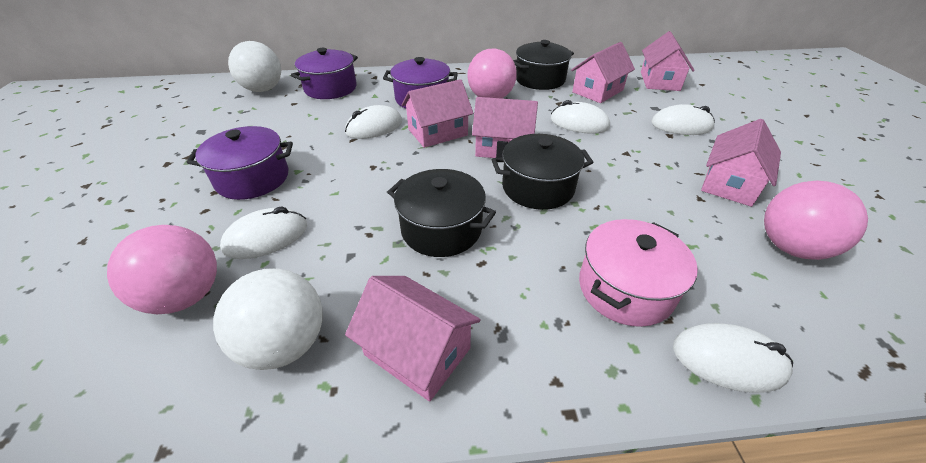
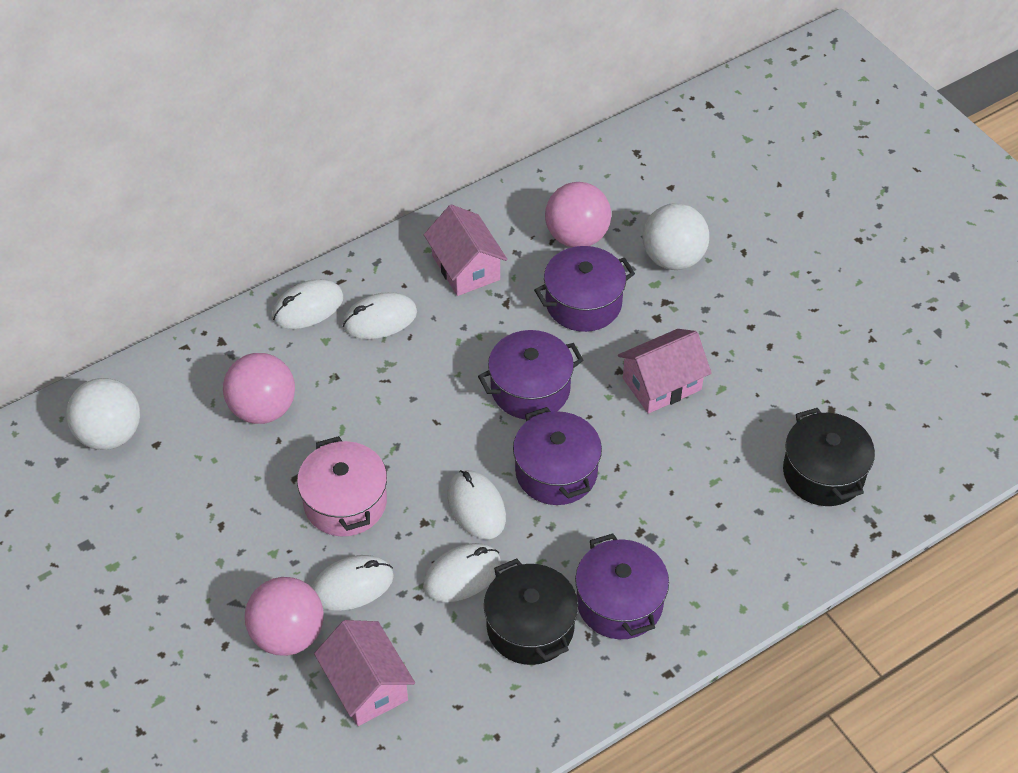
black pot: 3 -> 2
pink house: 6 -> 3
purple pot: 3 -> 4

